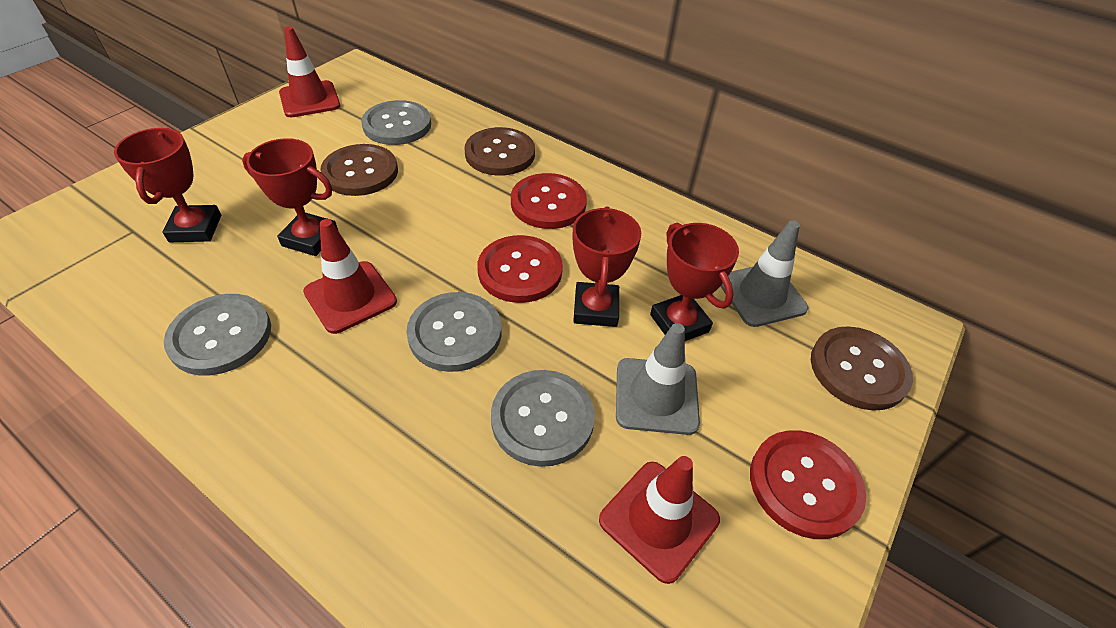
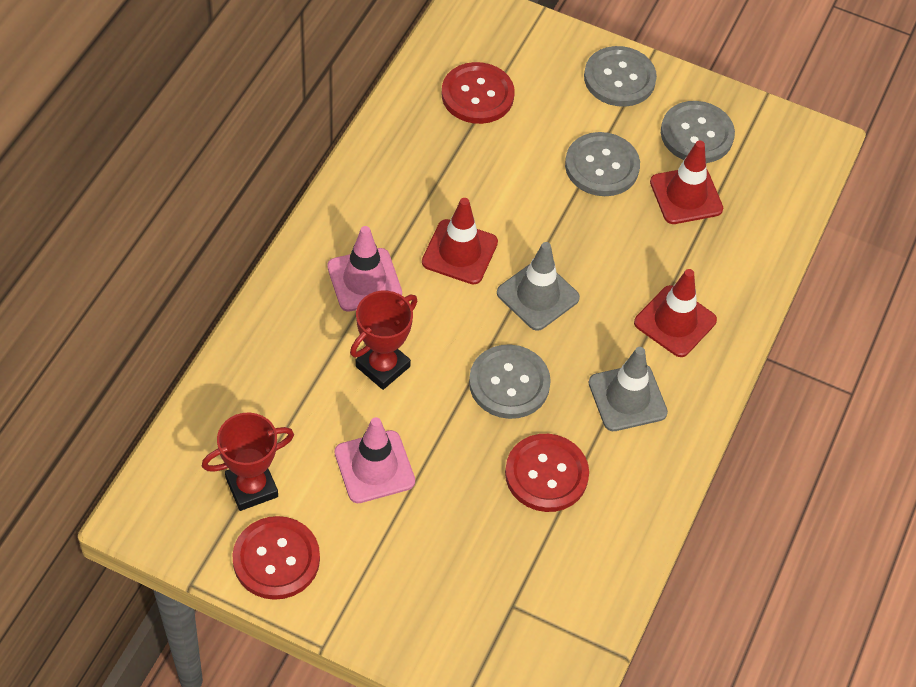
brown button: 3 -> 0
pink traffic cone: 0 -> 2
red trophy: 4 -> 2

